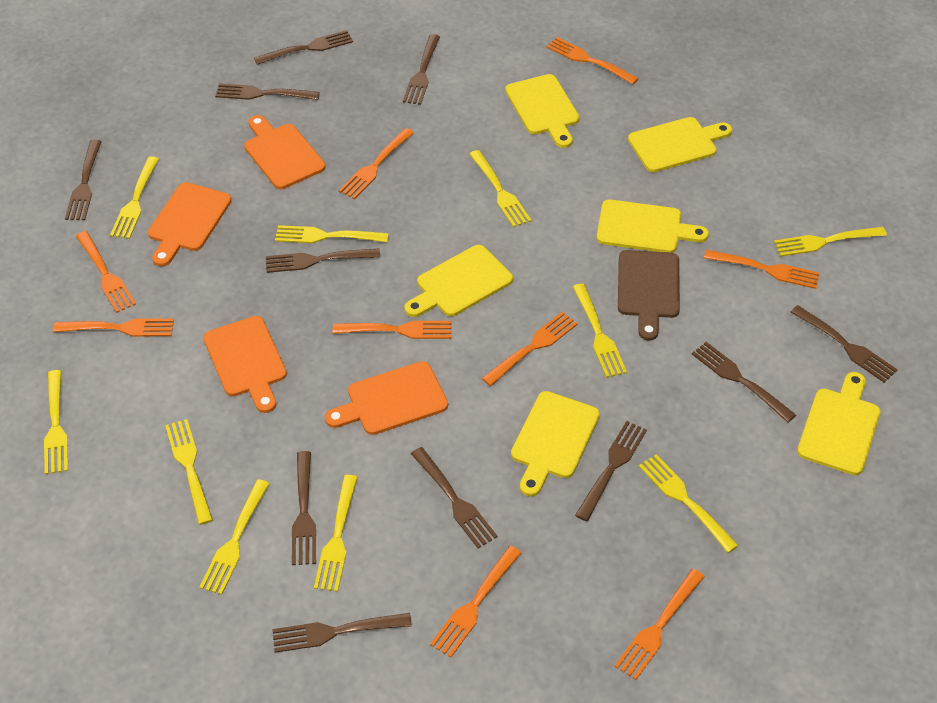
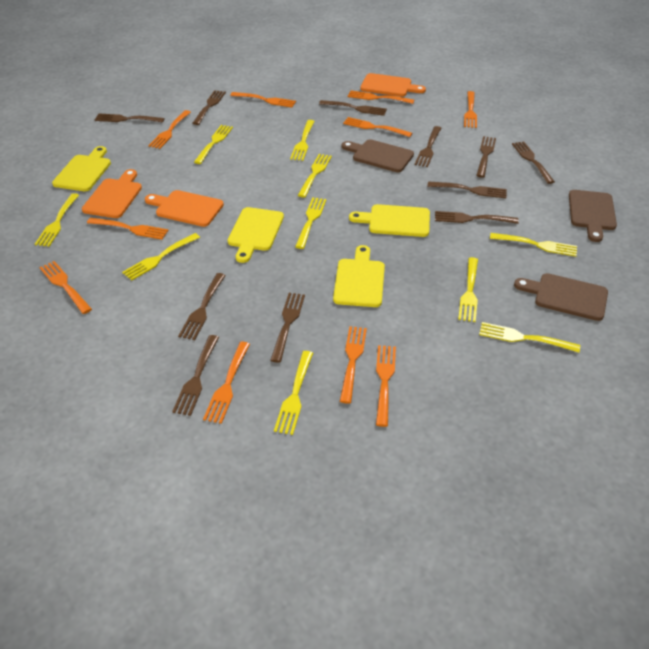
brown cutting board: 1 -> 3
orange cutting board: 4 -> 3
orange fork: 9 -> 10
yellow cutting board: 6 -> 4

